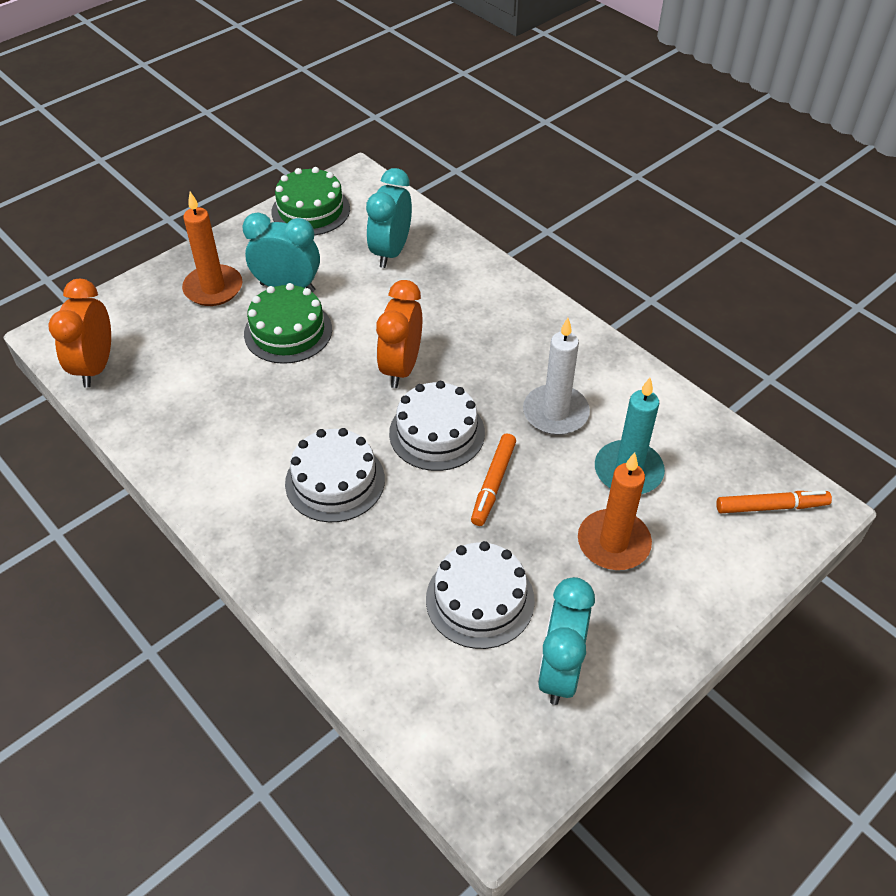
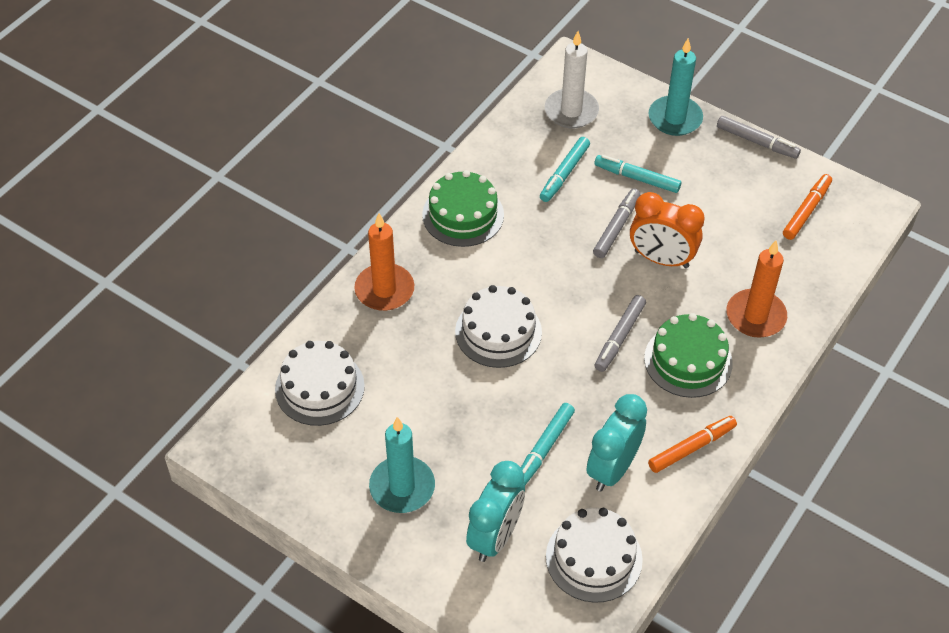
grey marker: 0 -> 3
orange clock: 2 -> 1
turquoise candle: 1 -> 2
turquoise clock: 3 -> 2
turquoise marker: 0 -> 3

